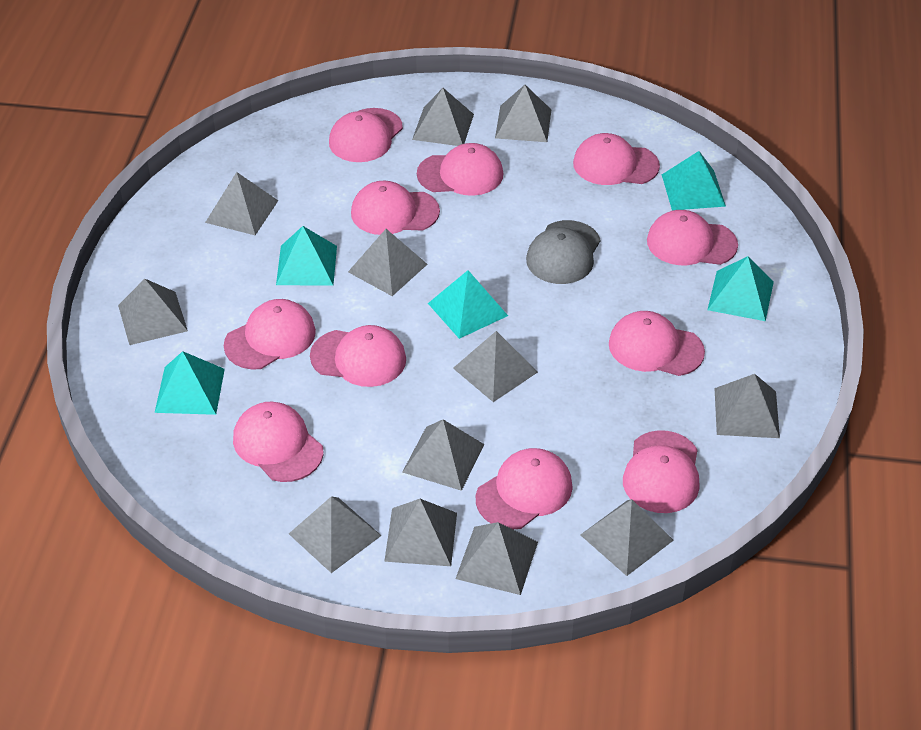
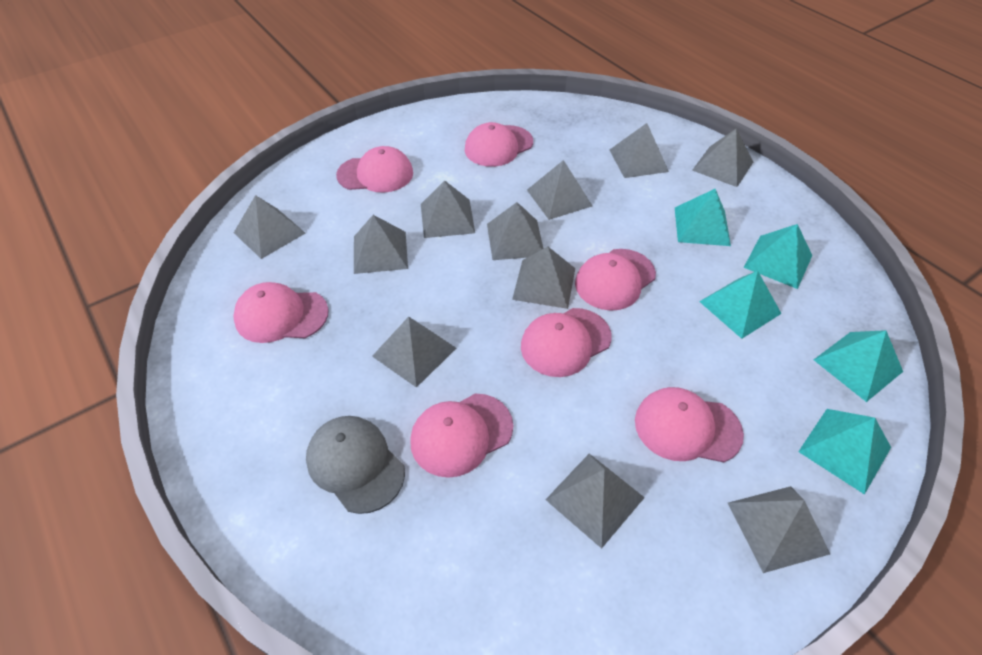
grey pyramid: 12 -> 11
pink cap: 11 -> 7

